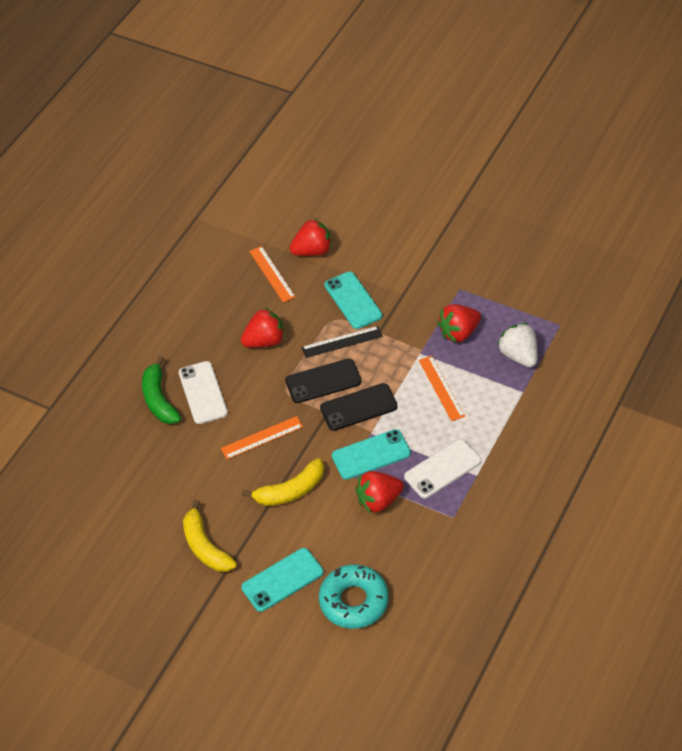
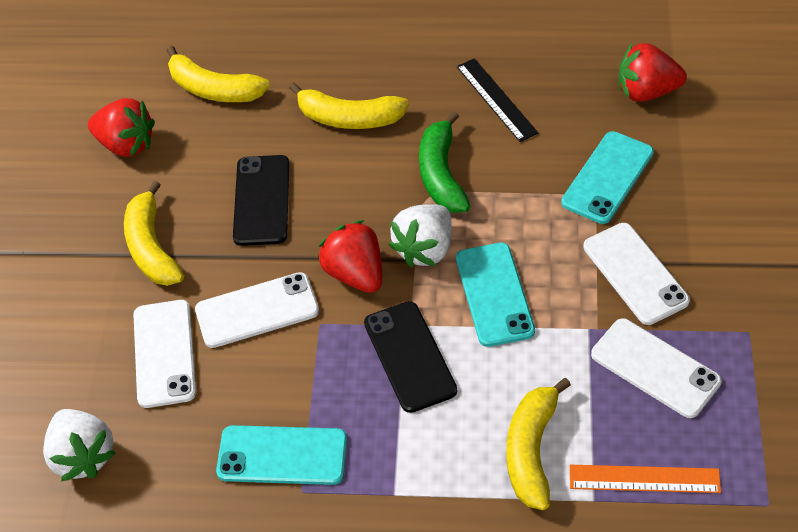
orange ruler: 3 -> 1
red strawberry: 4 -> 3
turquoise donut: 1 -> 0
white phone: 2 -> 4
white strawberry: 1 -> 2
yellow banana: 2 -> 4

